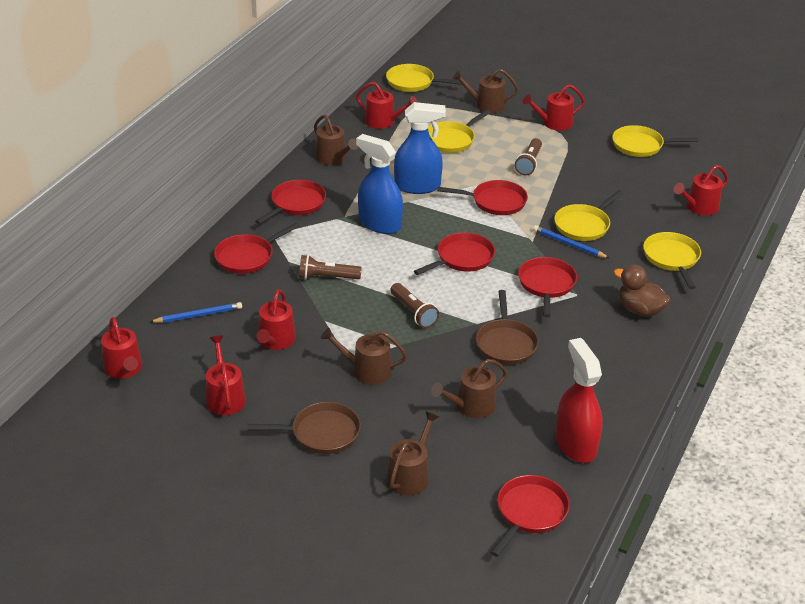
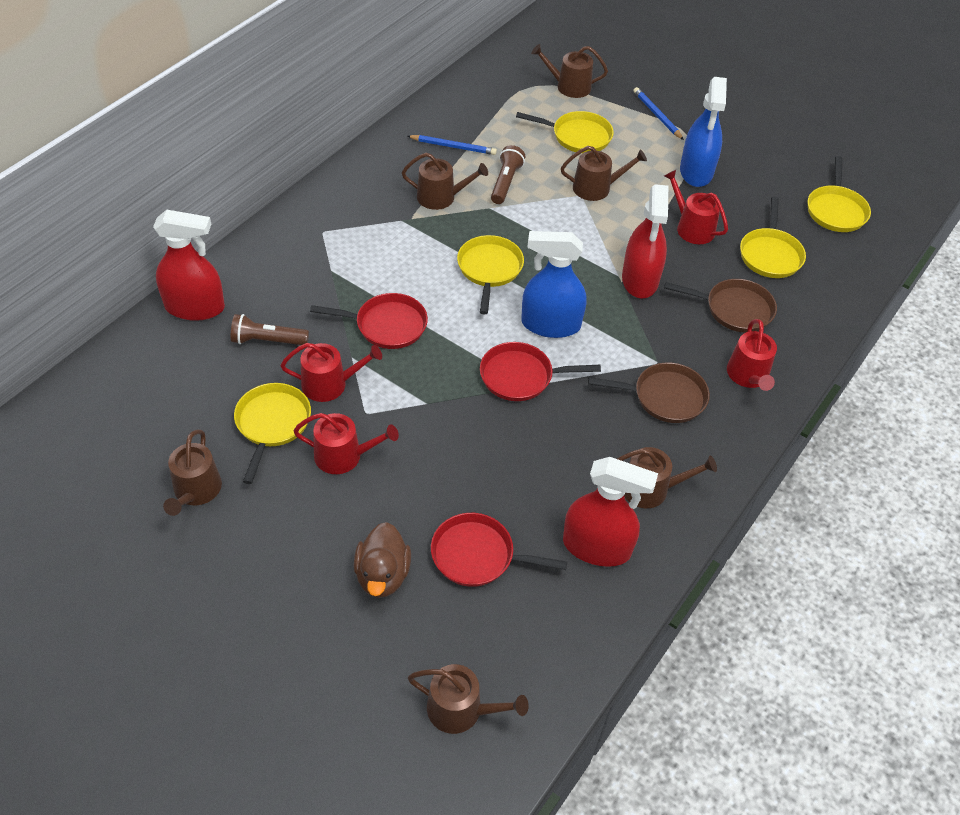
brown flashlight: 3 -> 2
brown watering can: 5 -> 6
red pan: 6 -> 3
red spray bottle: 1 -> 3
red watering can: 6 -> 4

